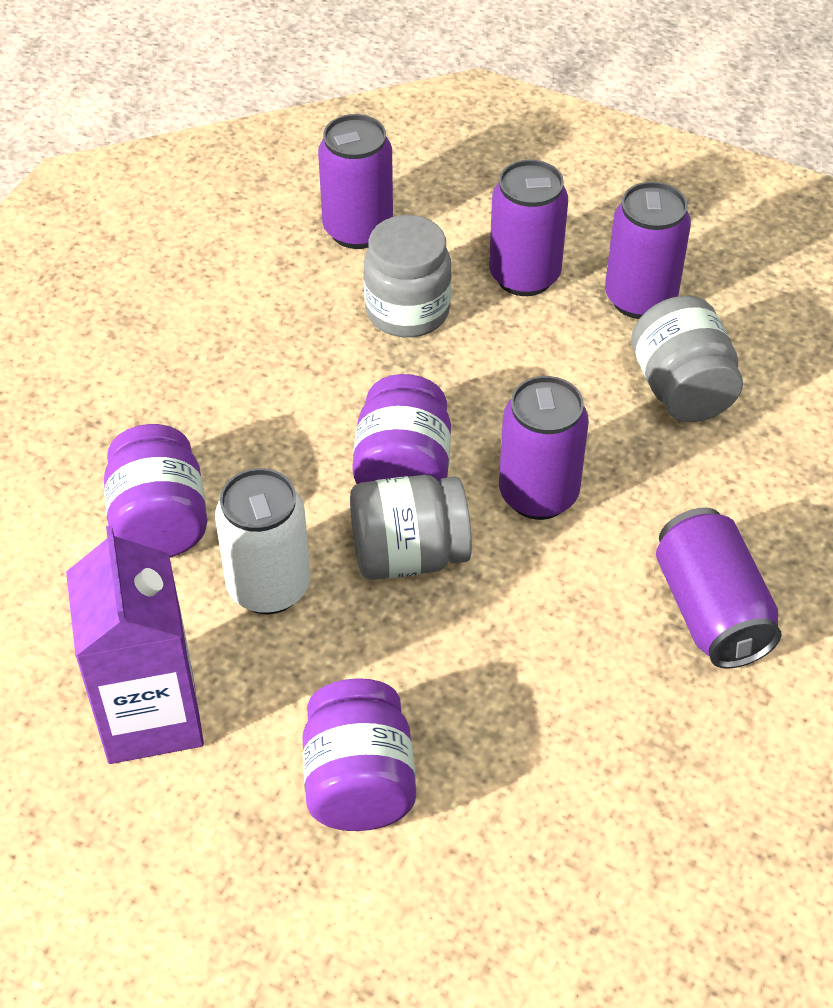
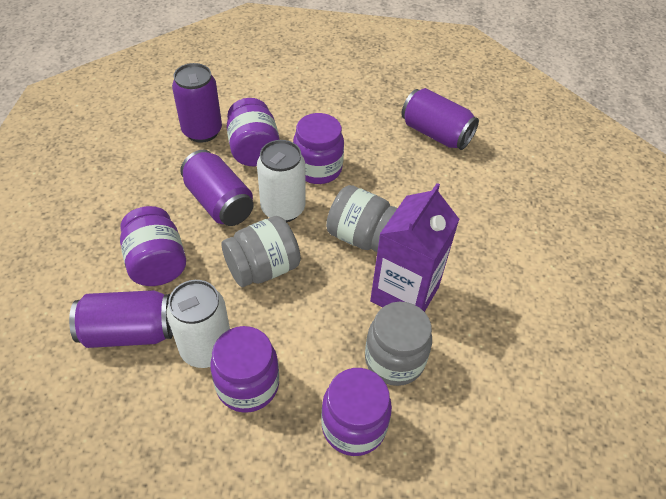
purple can: 5 -> 4
purple jar: 3 -> 5
white can: 1 -> 2

